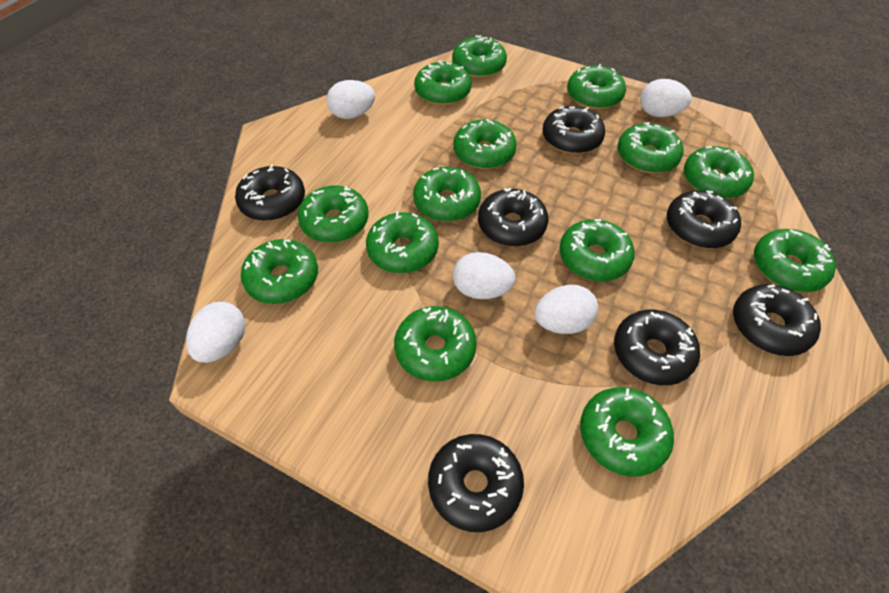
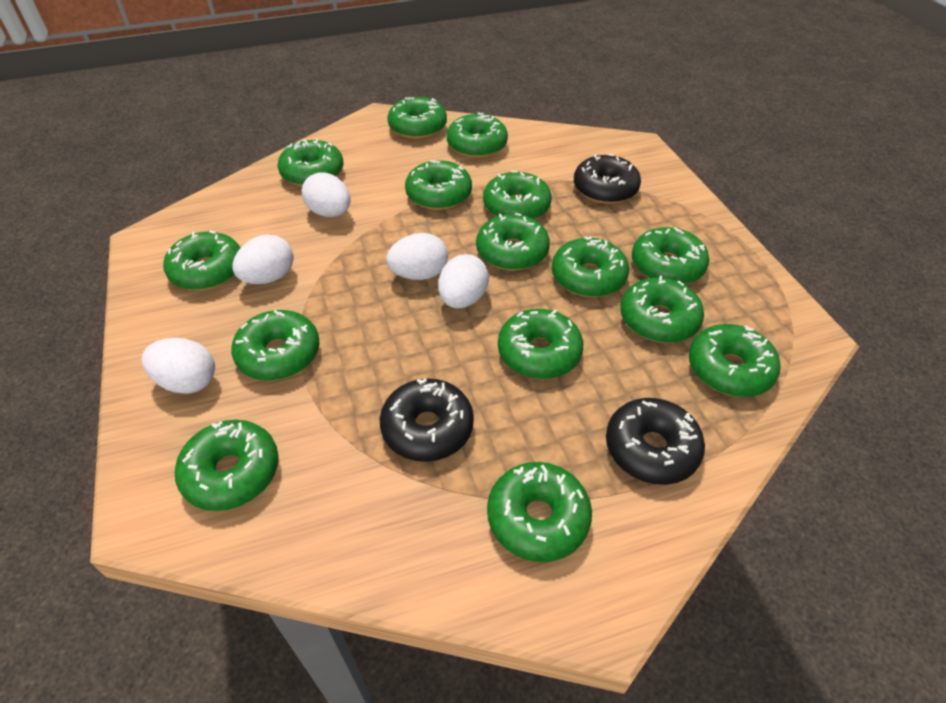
black donut: 7 -> 3
green donut: 14 -> 15

